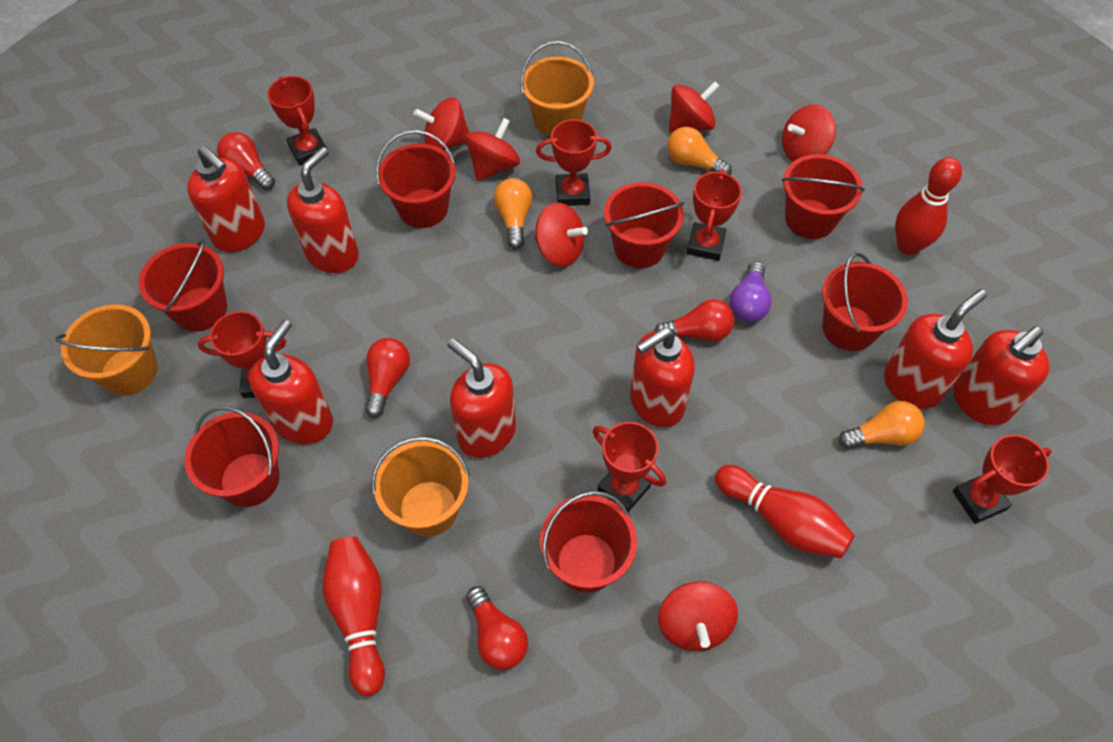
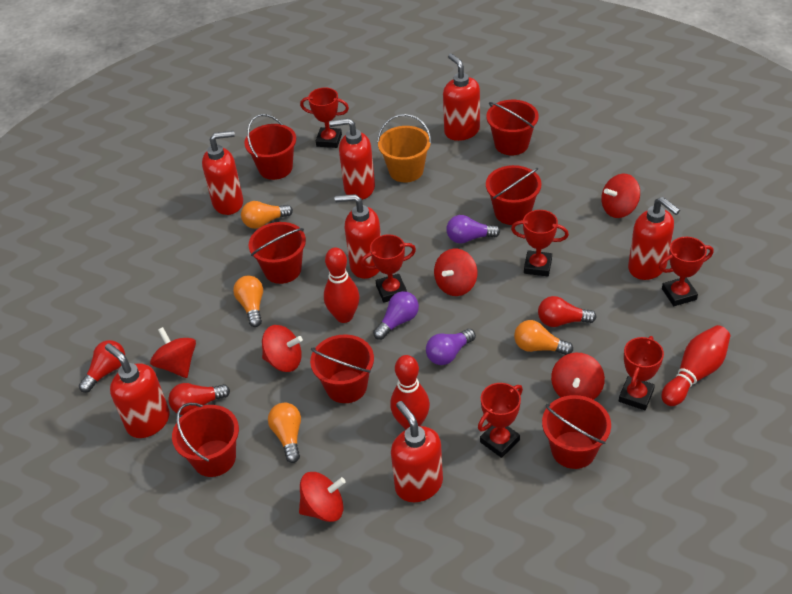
orange bucket: 3 -> 1
orange light bulb: 3 -> 4
purple light bulb: 1 -> 3
red light bulb: 4 -> 3

